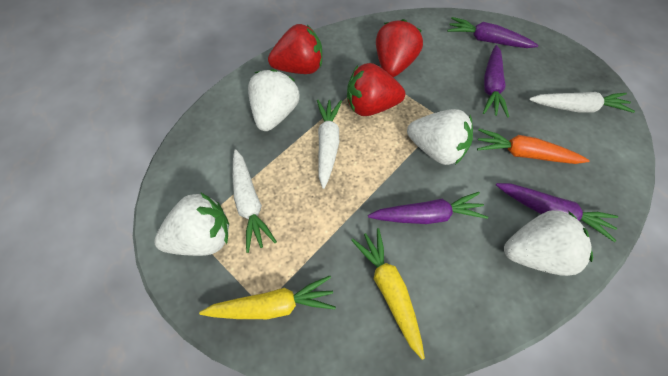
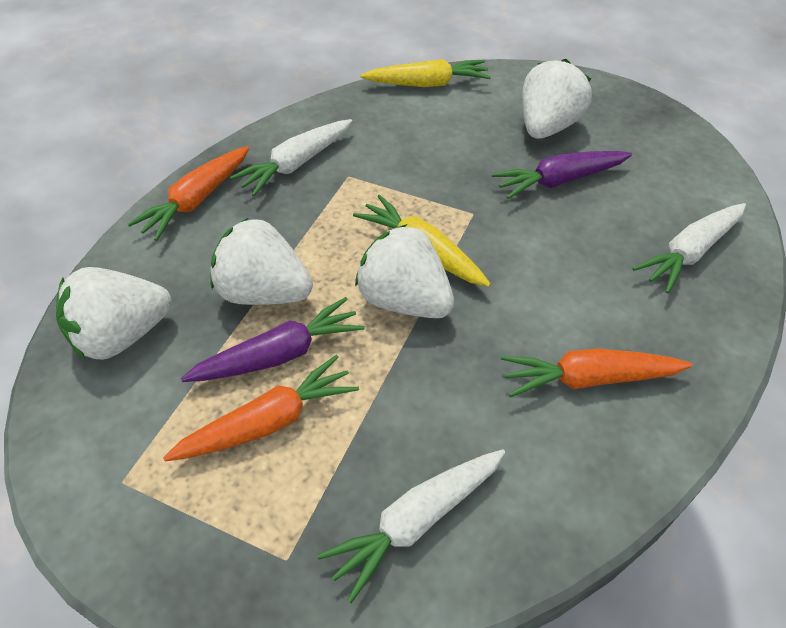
orange carrot: 1 -> 3
purple carrot: 4 -> 2
red strawberry: 3 -> 0

